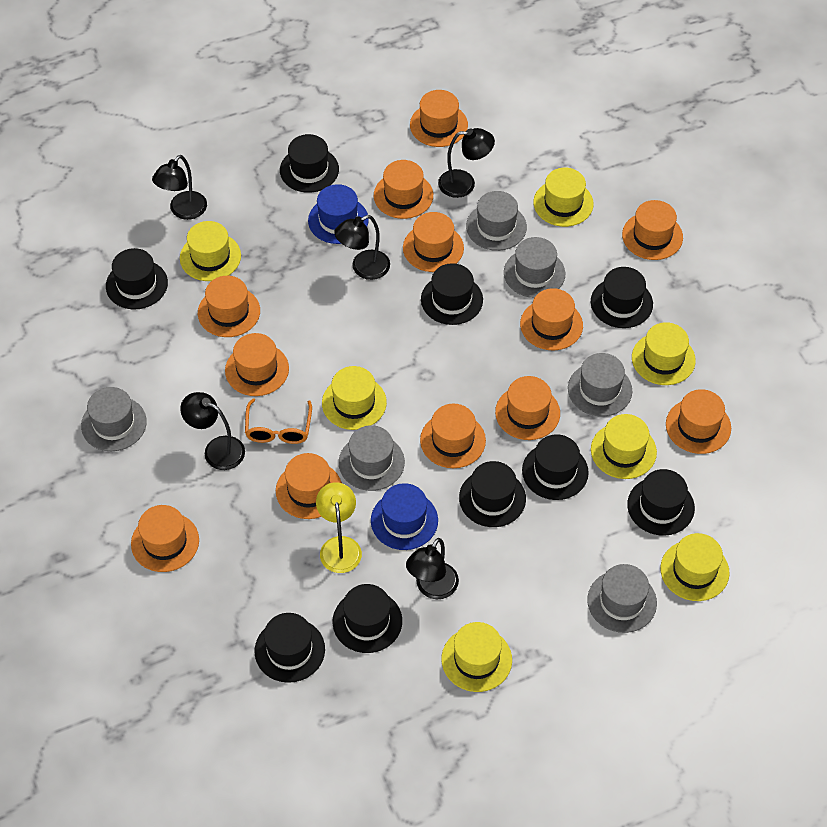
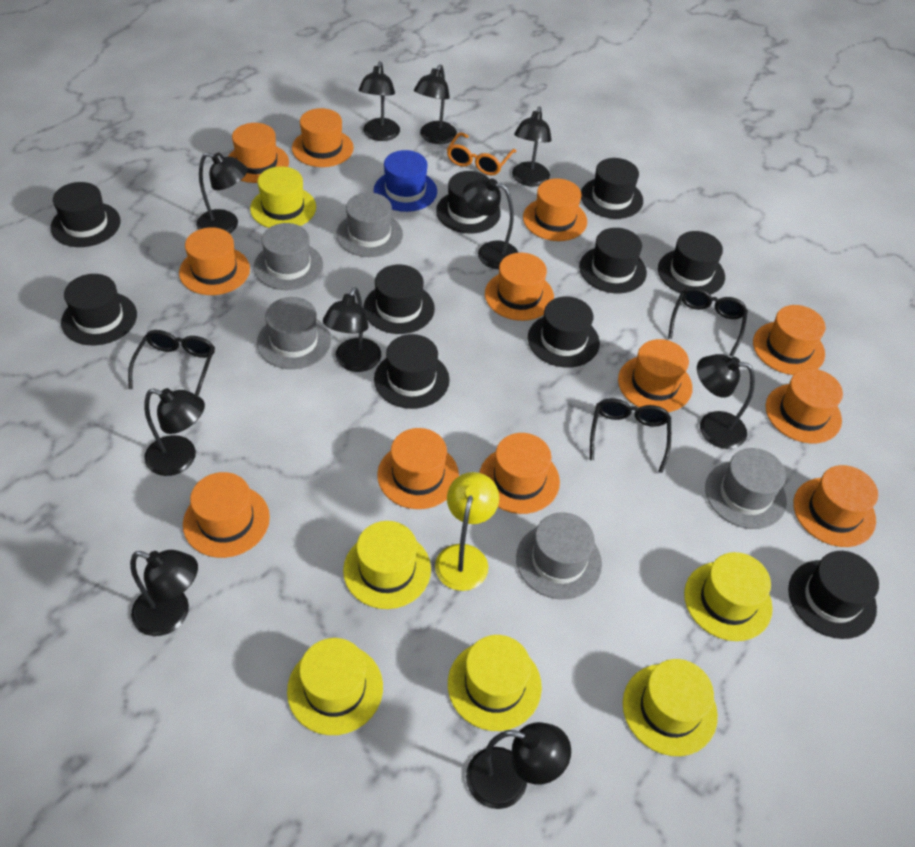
black glasses: 0 -> 3
black hat: 9 -> 10
black lamp: 5 -> 10
blue hat: 2 -> 1
grey hat: 6 -> 5
yellow hat: 7 -> 6

